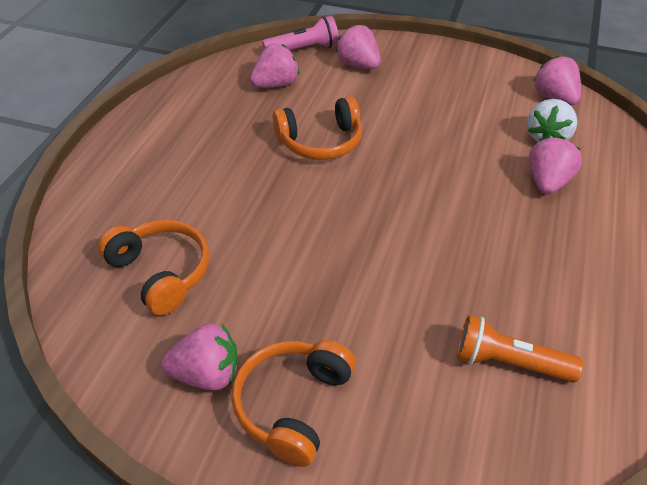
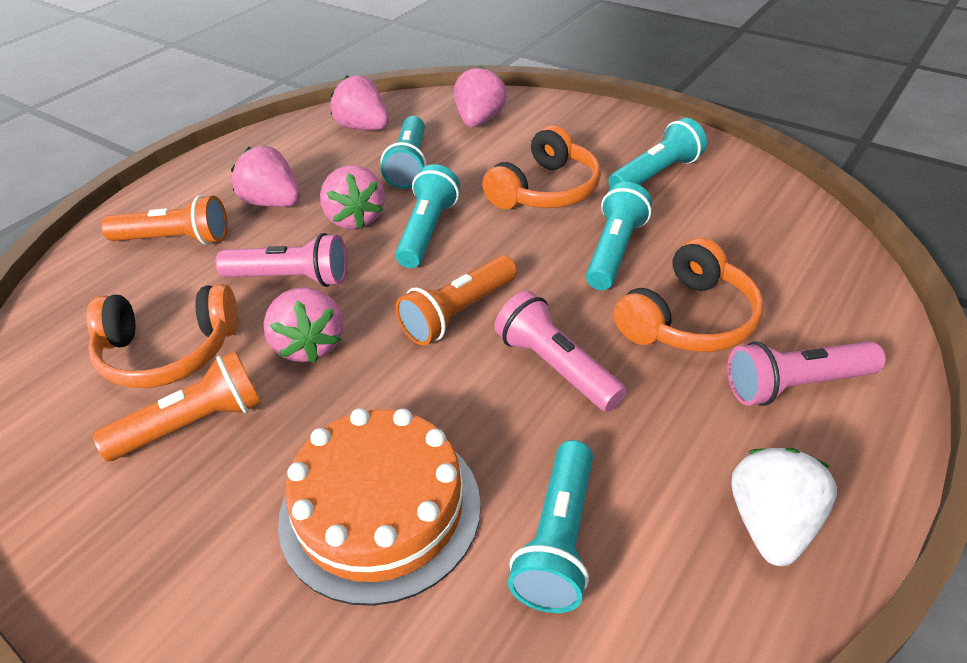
orange cake: 0 -> 1
orange flashlight: 1 -> 3
pink flashlight: 1 -> 3
turquoise flashlight: 0 -> 5

